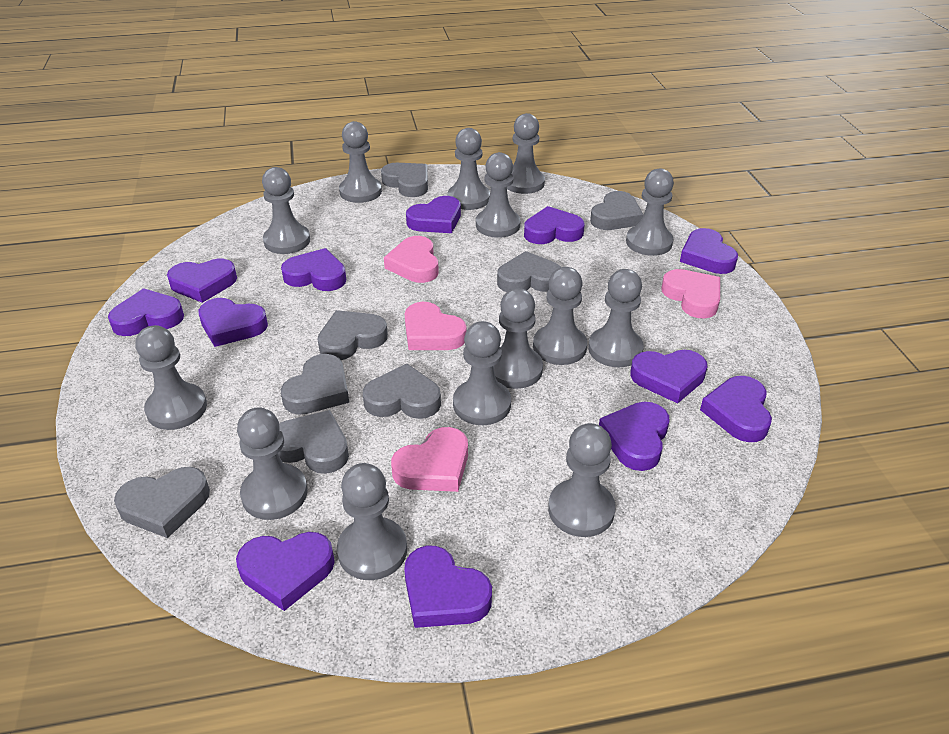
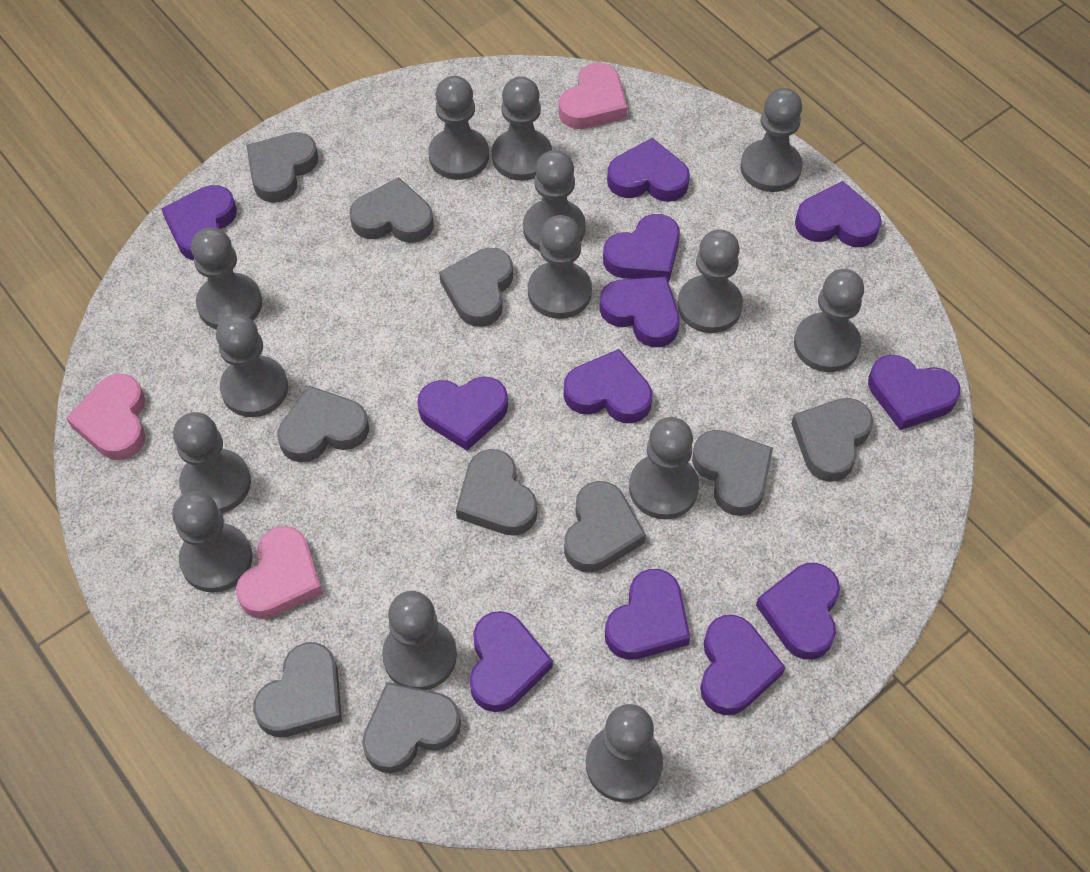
grey heart: 8 -> 10
pink heart: 4 -> 3

